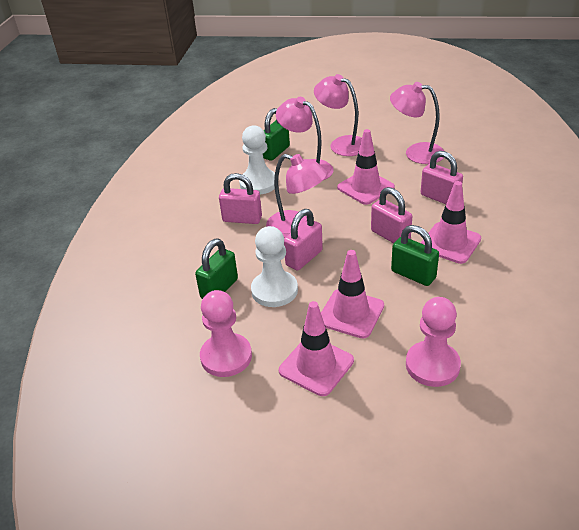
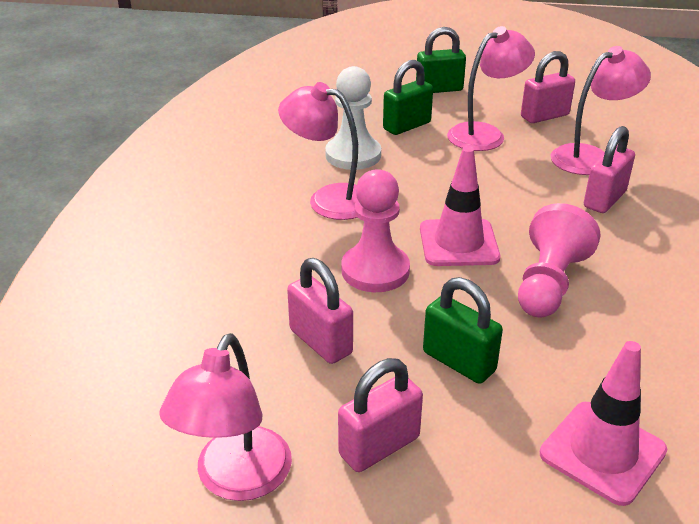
pink traffic cone: 4 -> 2
white pawn: 2 -> 1

